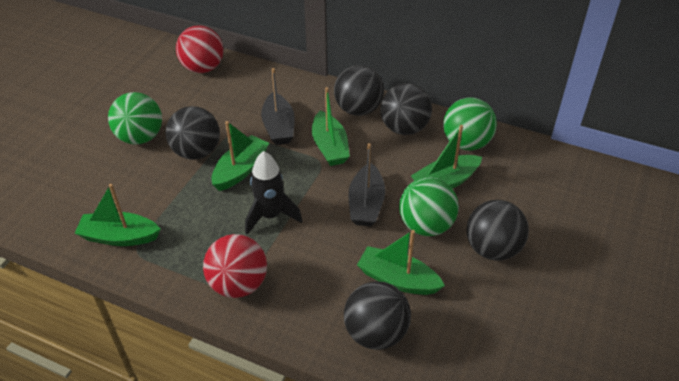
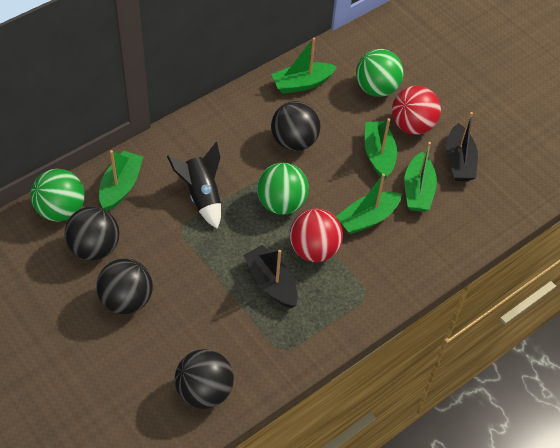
black ball: 5 -> 4

